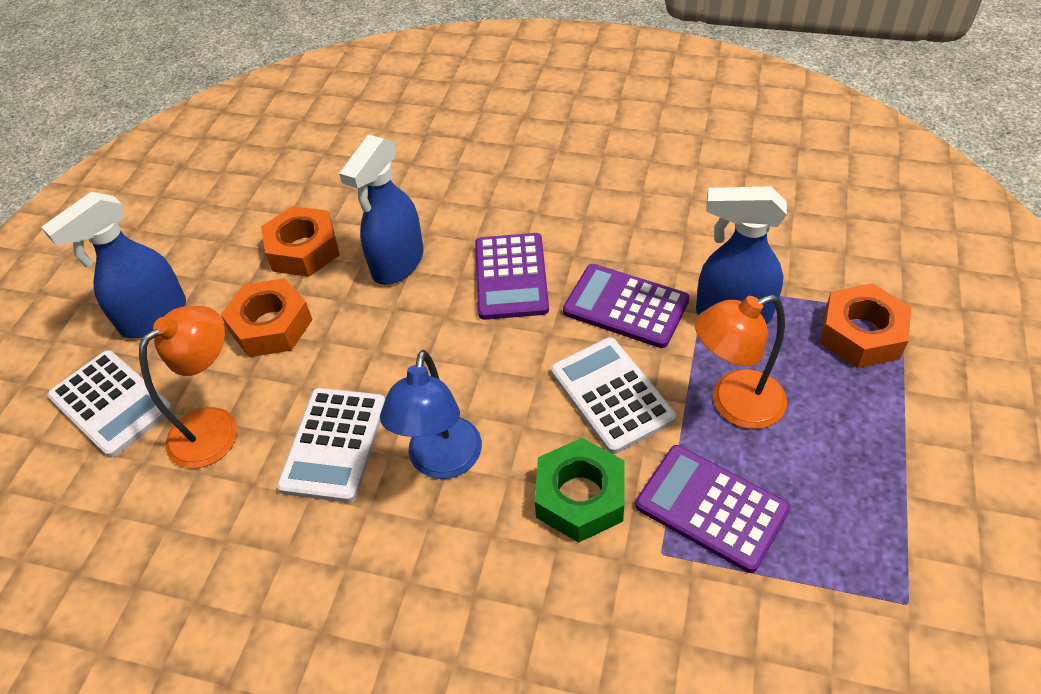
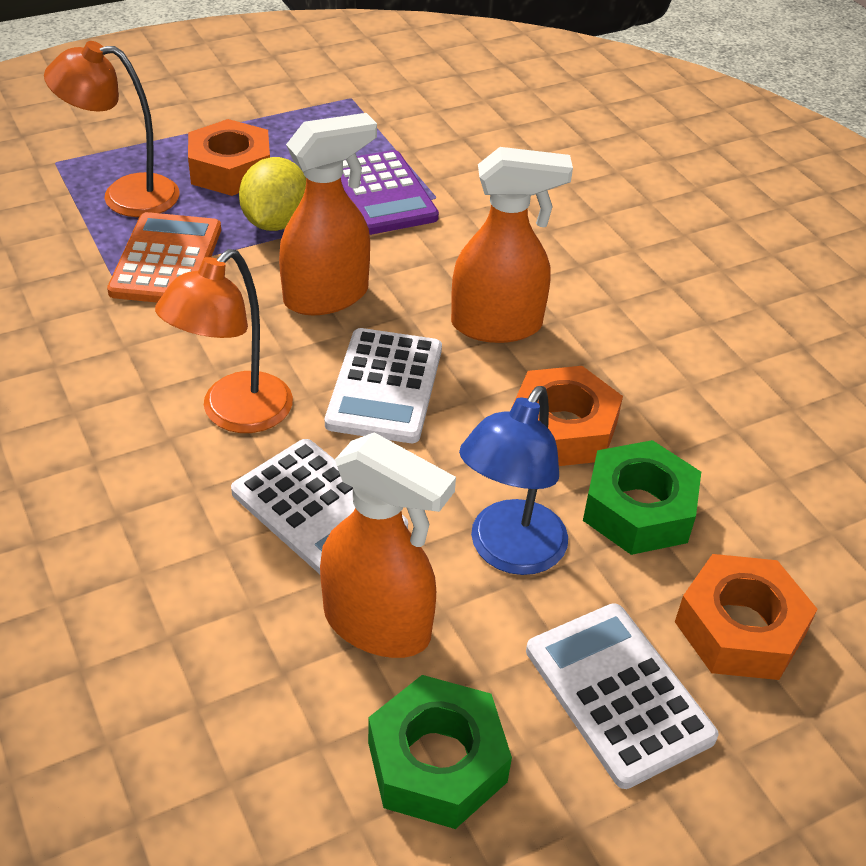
blue spray bottle: 3 -> 0
green nut: 1 -> 2
orange calculator: 0 -> 1
orange spray bottle: 0 -> 3
purple calculator: 3 -> 1
yellow lemon: 0 -> 1

